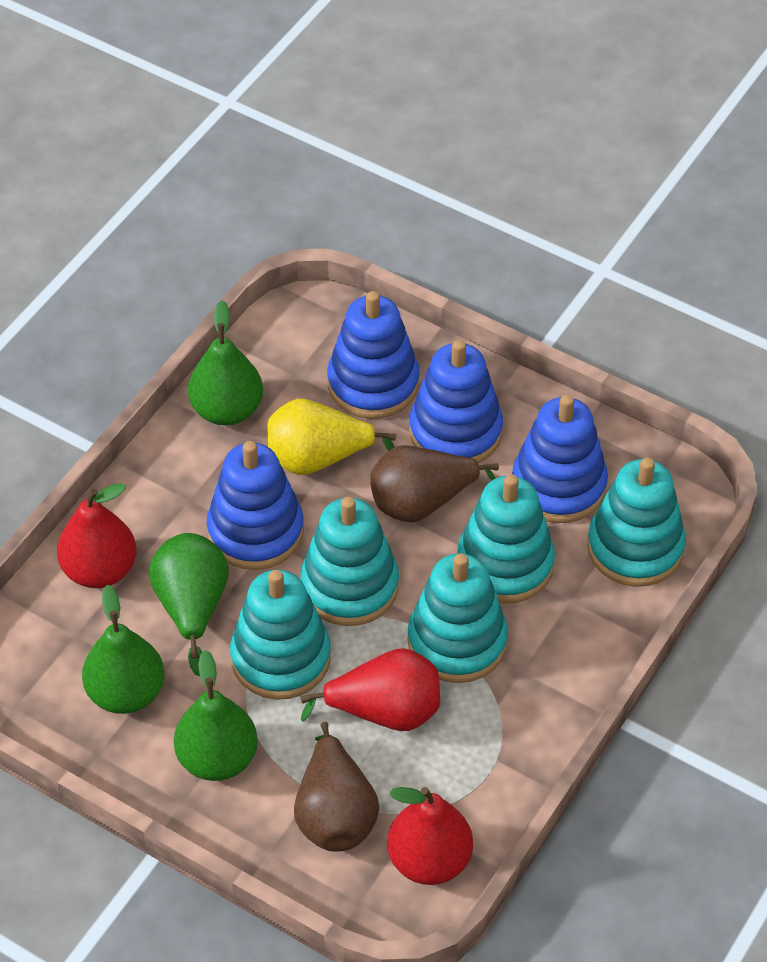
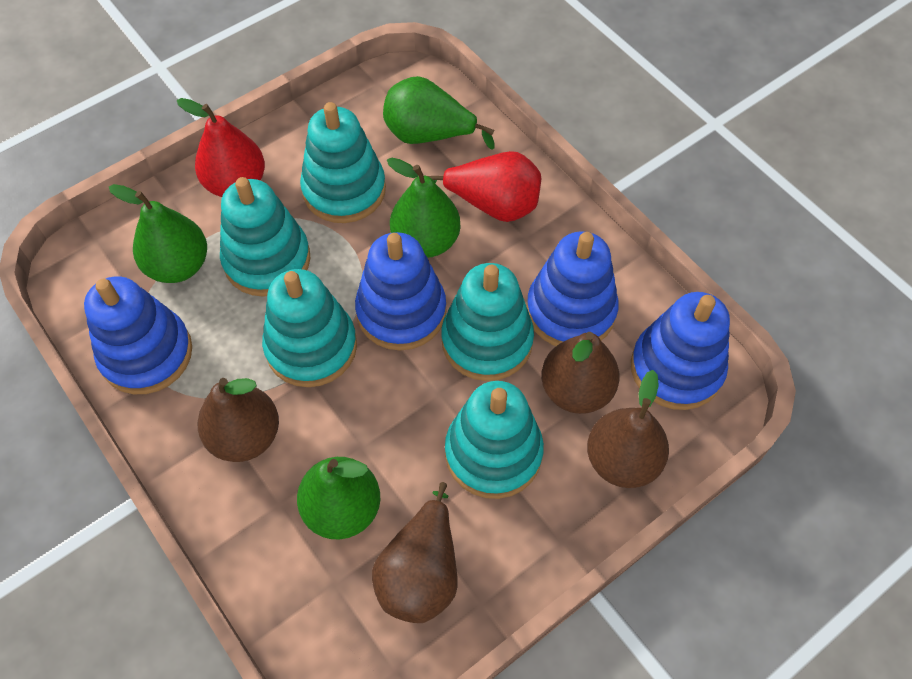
brown pear: 2 -> 4
red pear: 3 -> 2
yellow pear: 1 -> 0

